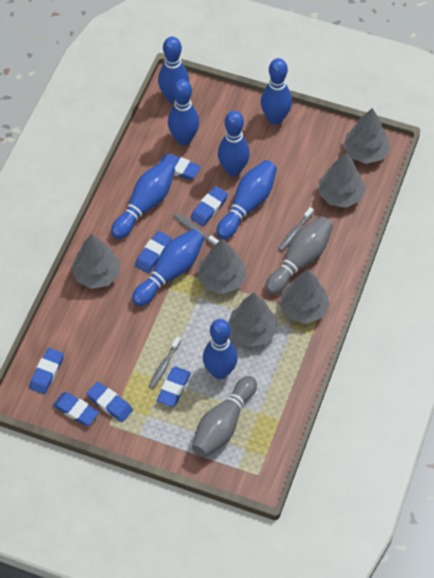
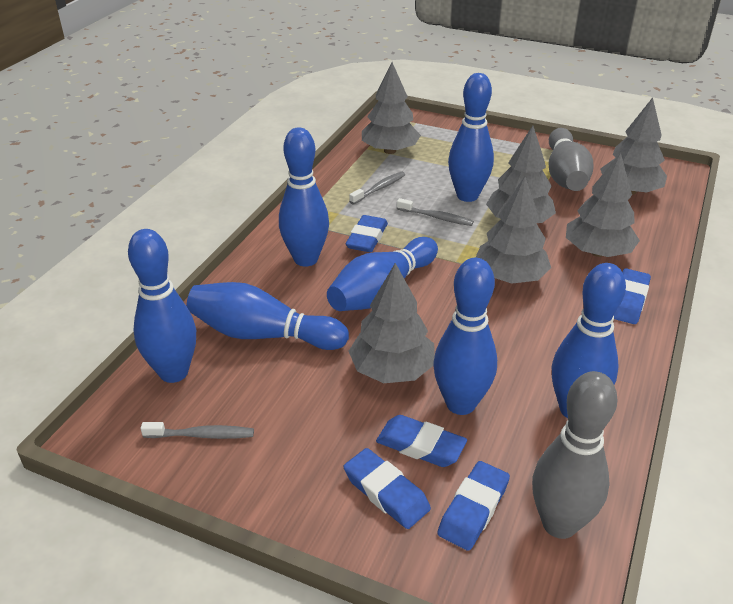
blue bowling pin: 8 -> 7
blue eraser: 7 -> 5

